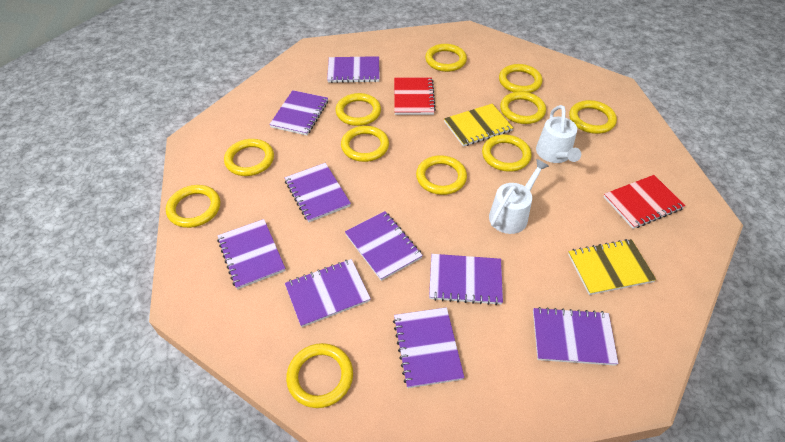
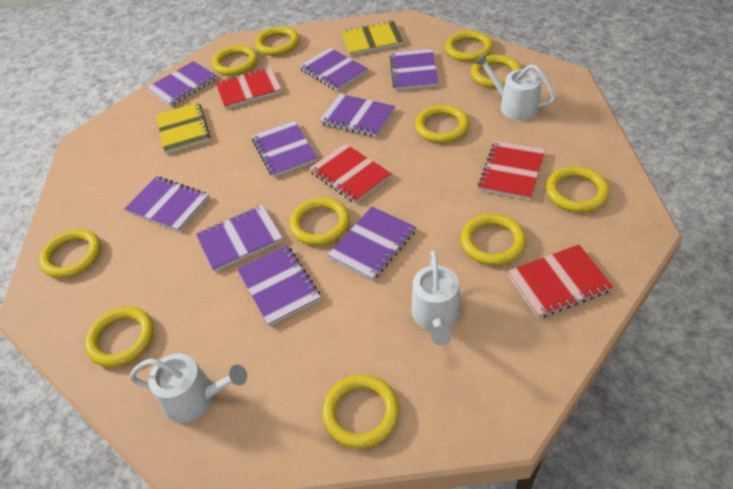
red notebook: 2 -> 4
white watering can: 2 -> 3

